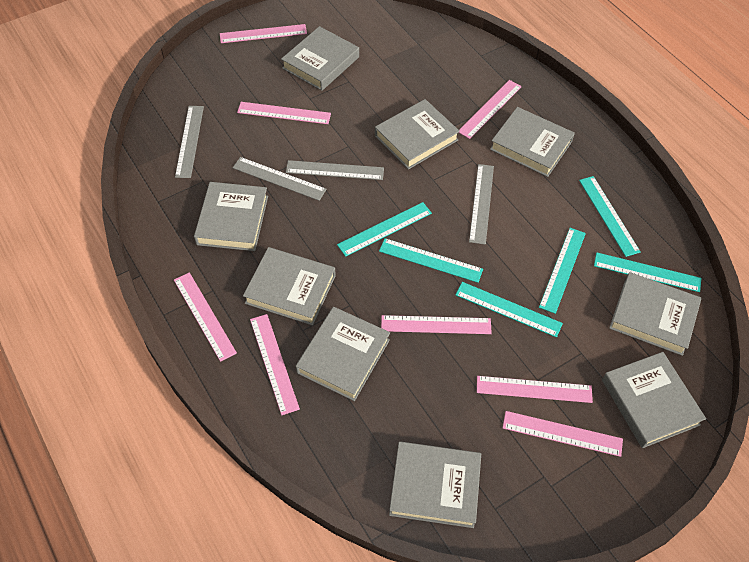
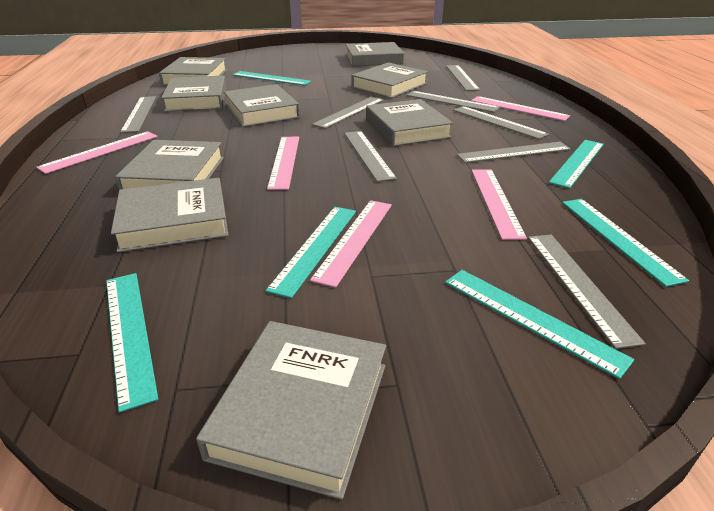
grey ruler: 4 -> 8
pink ruler: 8 -> 5

